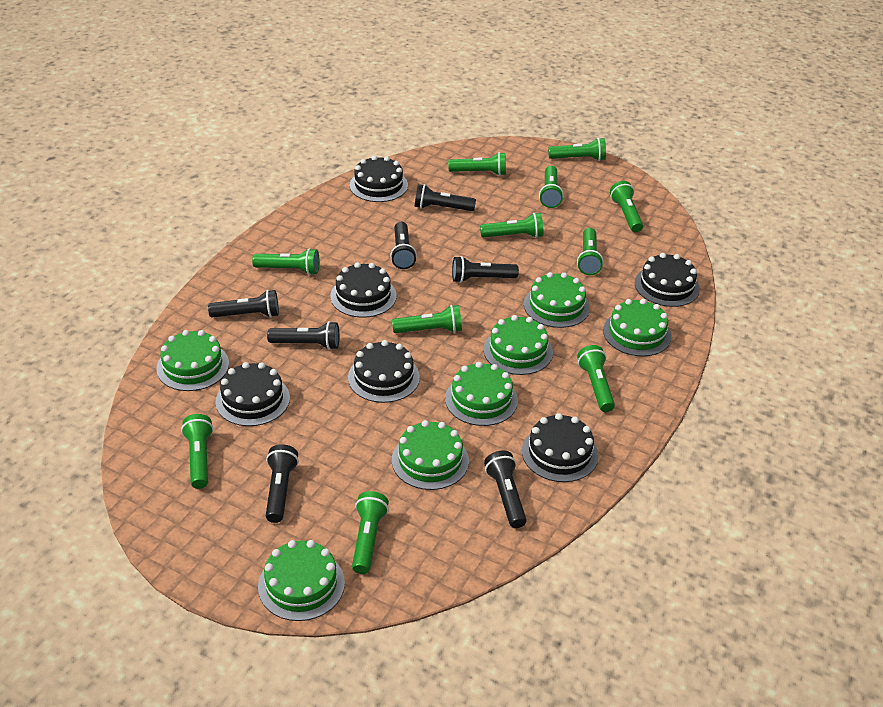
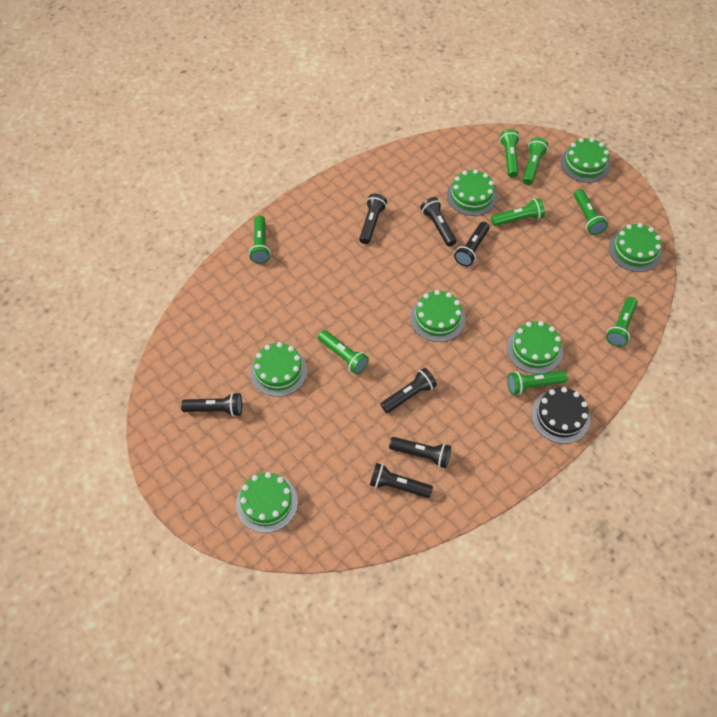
black cake: 6 -> 1
green flashlight: 11 -> 8

